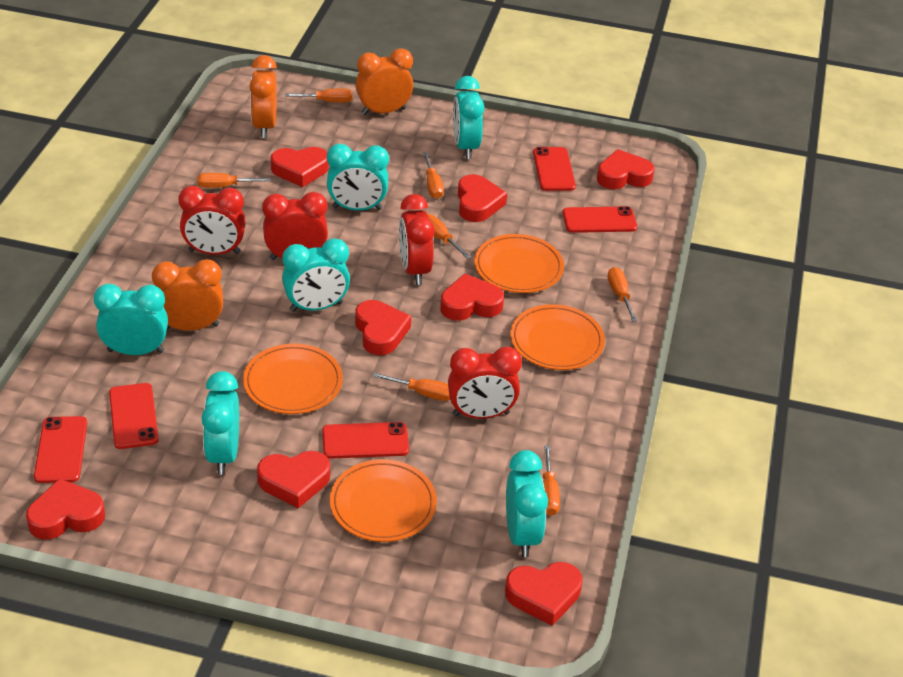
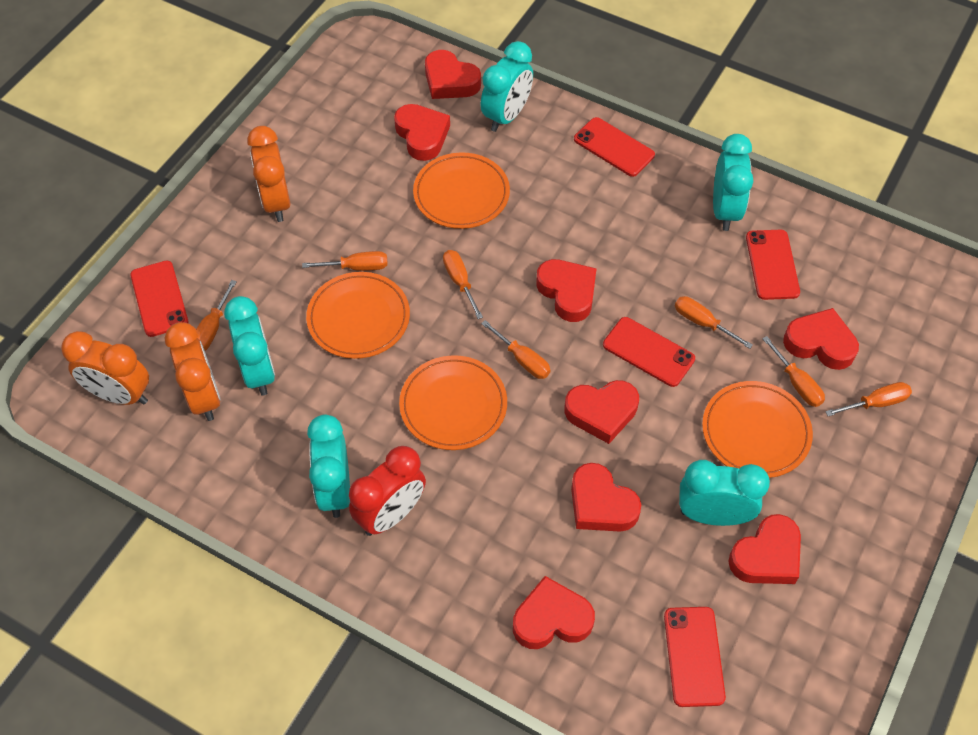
red clock: 4 -> 1
turquoise clock: 6 -> 5

